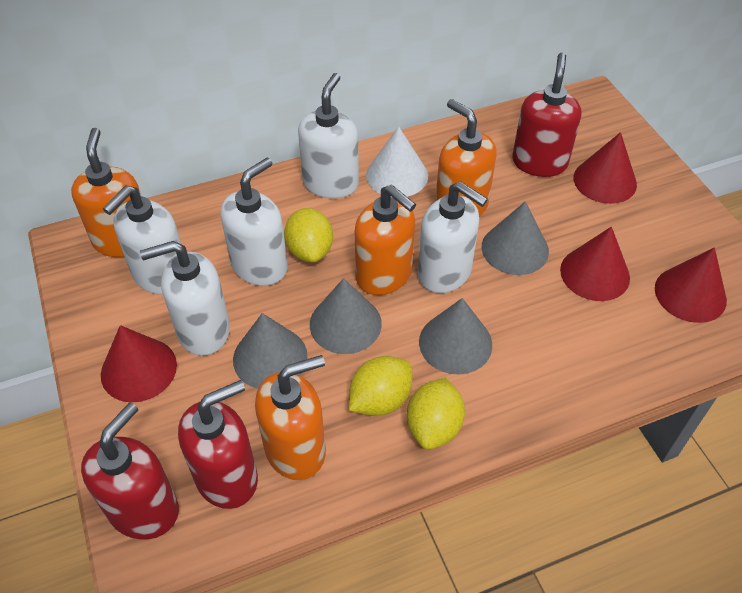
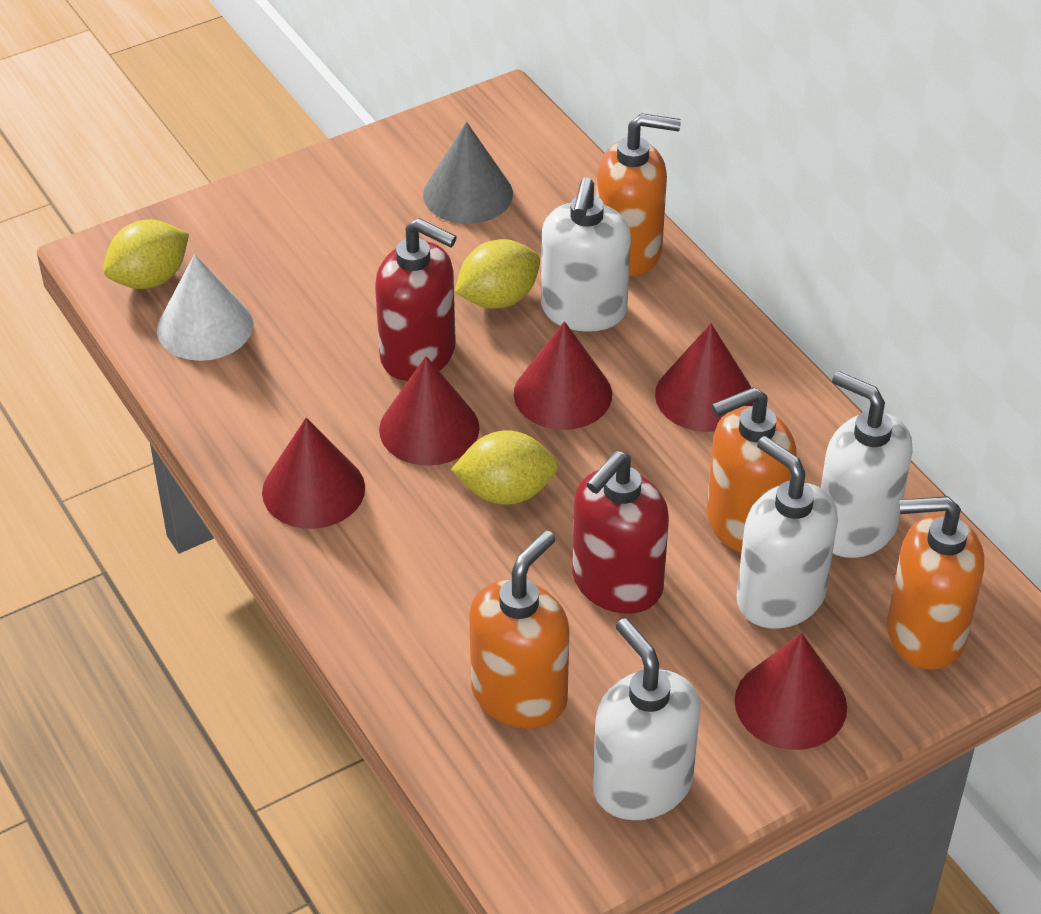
grey cone: 4 -> 1
red cone: 4 -> 5
red soap dispenser: 3 -> 2
white soap dispenser: 5 -> 4

